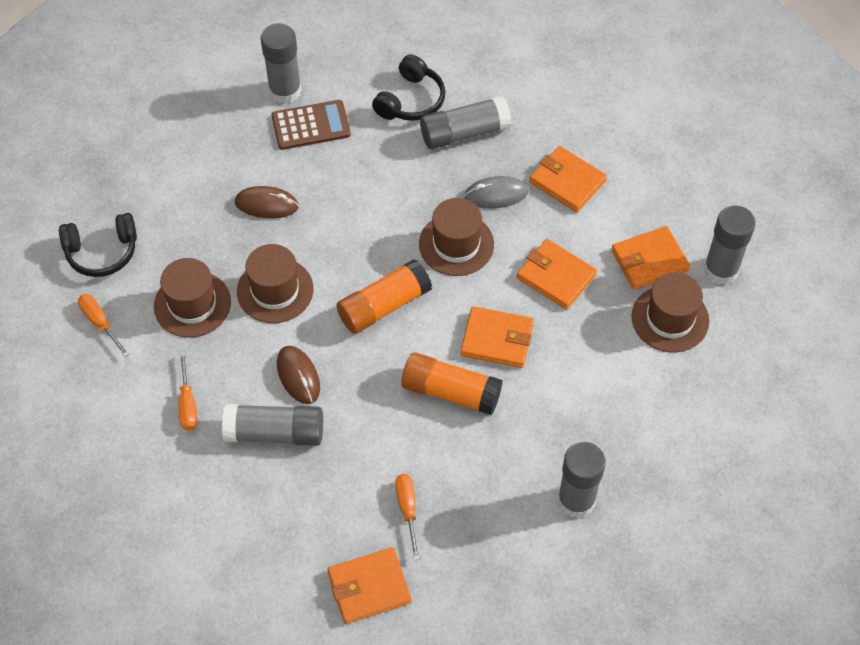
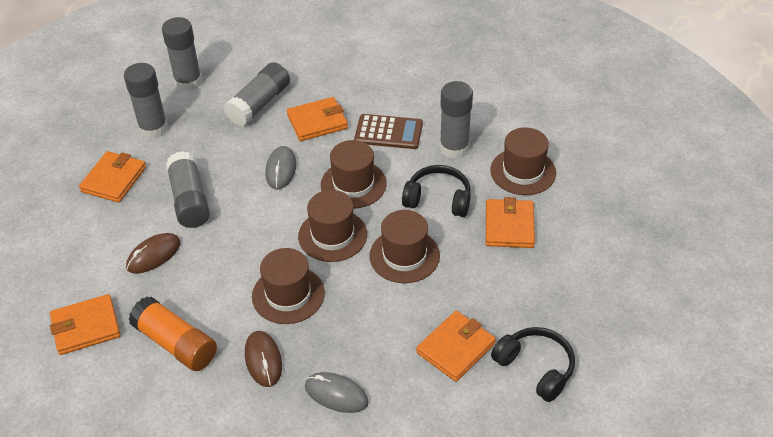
brown hat: 4 -> 5
grey mouse: 1 -> 2
orange glue stick: 2 -> 1
orange screwdriver: 3 -> 0

